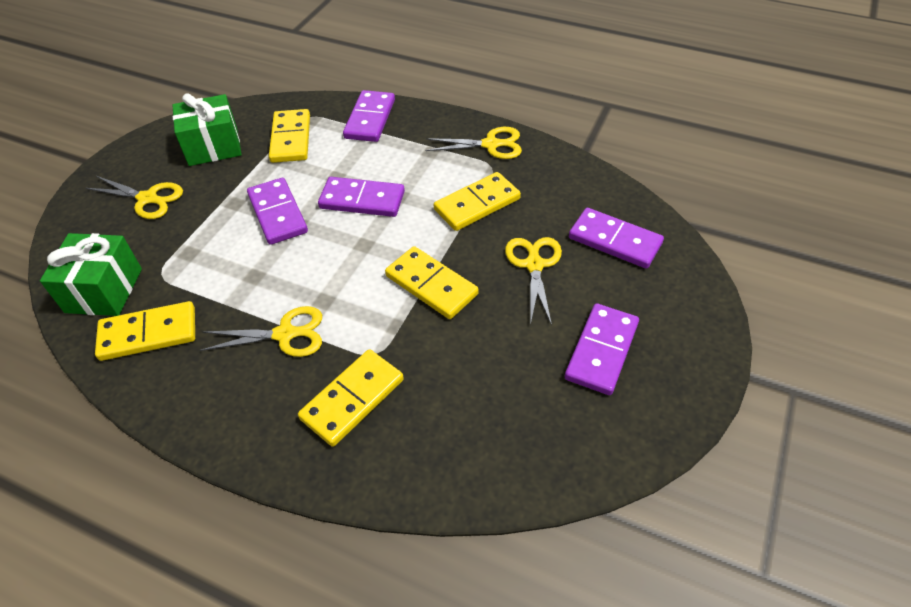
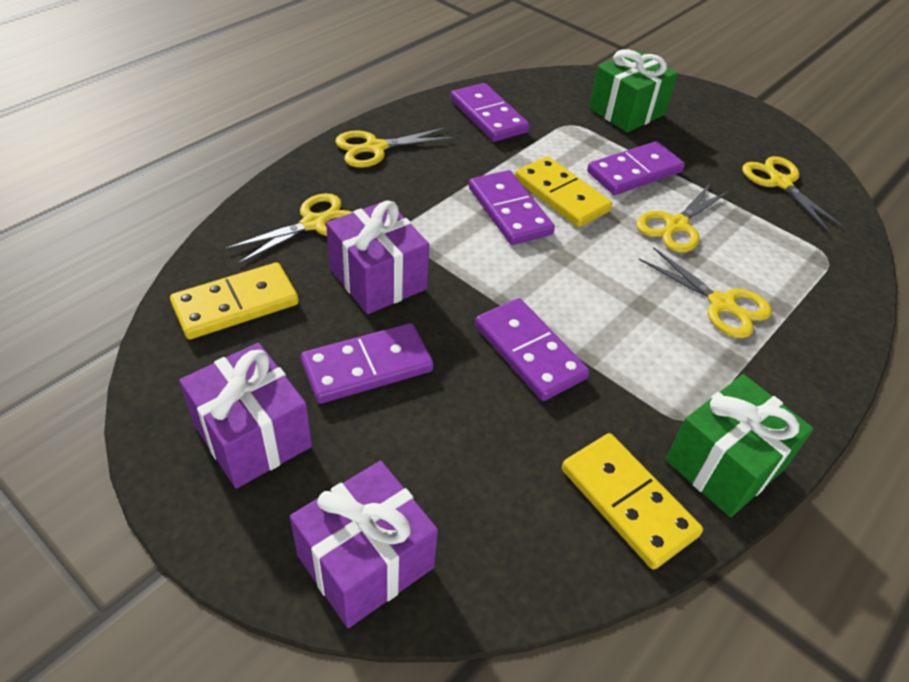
purple gift: 0 -> 3
yellow domino: 5 -> 3
yellow scissors: 4 -> 5

